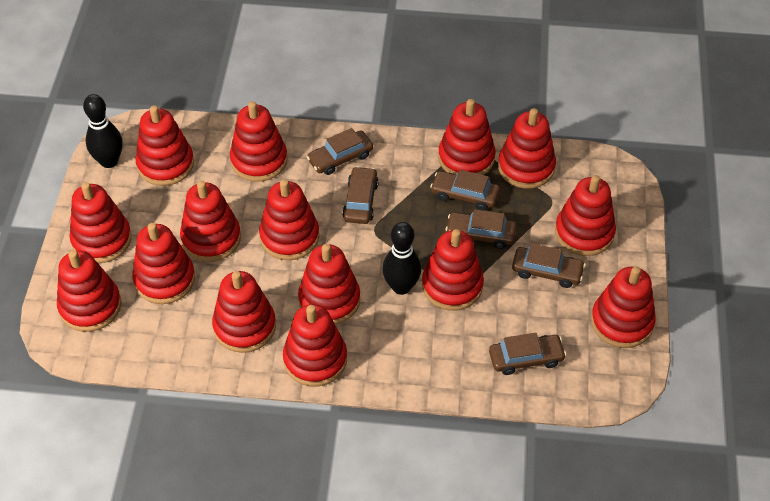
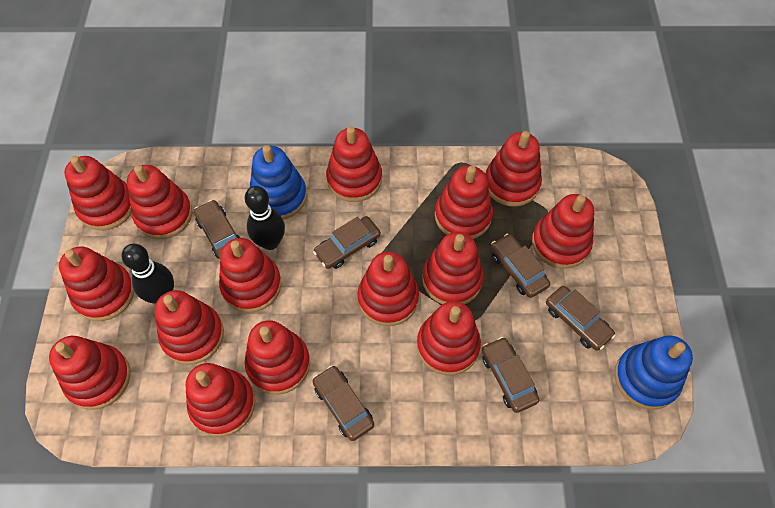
blue stacking toy: 0 -> 2

